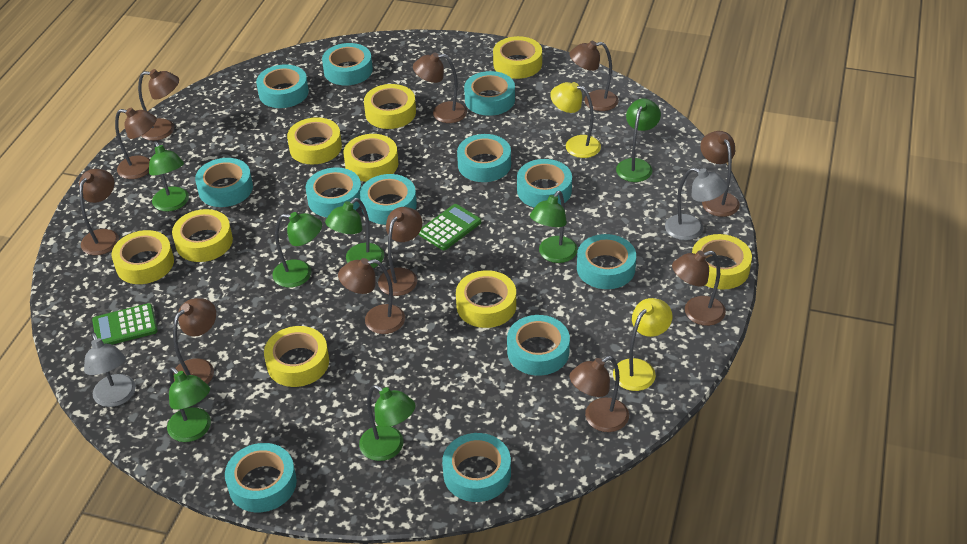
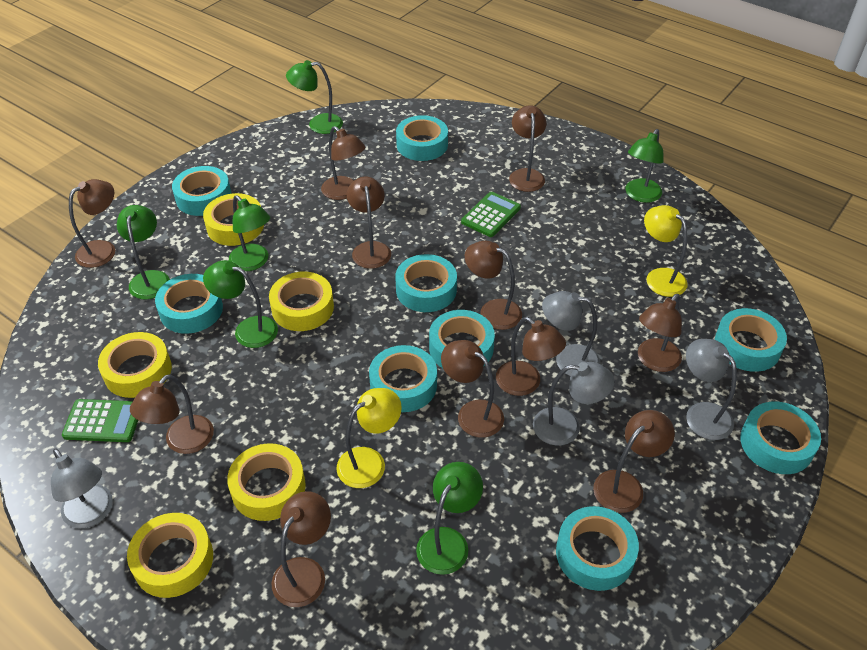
green lamp: 7 -> 6
grey lamp: 2 -> 4
turquoise tape: 12 -> 9
yellow tape: 9 -> 5

